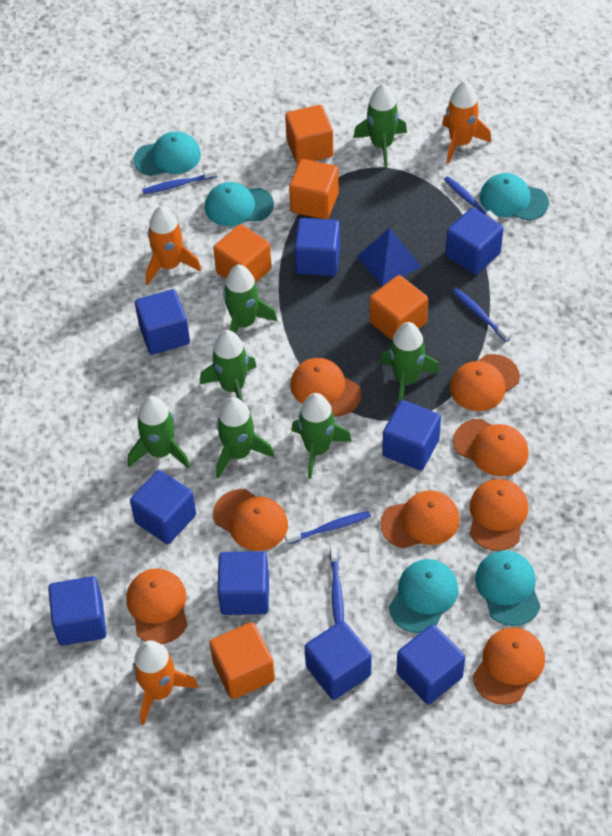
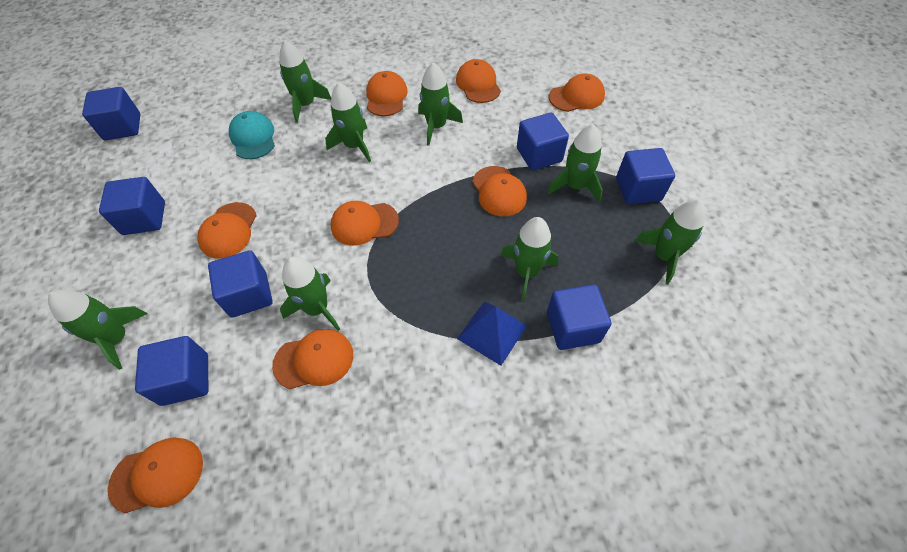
blue cube: 9 -> 7
blue toothbrush: 5 -> 0
green rocket: 7 -> 8
orange cube: 5 -> 0
orange rocket: 3 -> 0
turquoise cap: 5 -> 1

